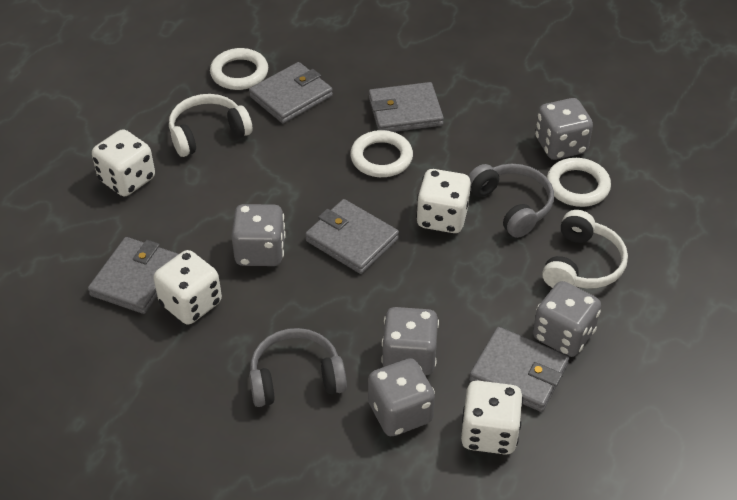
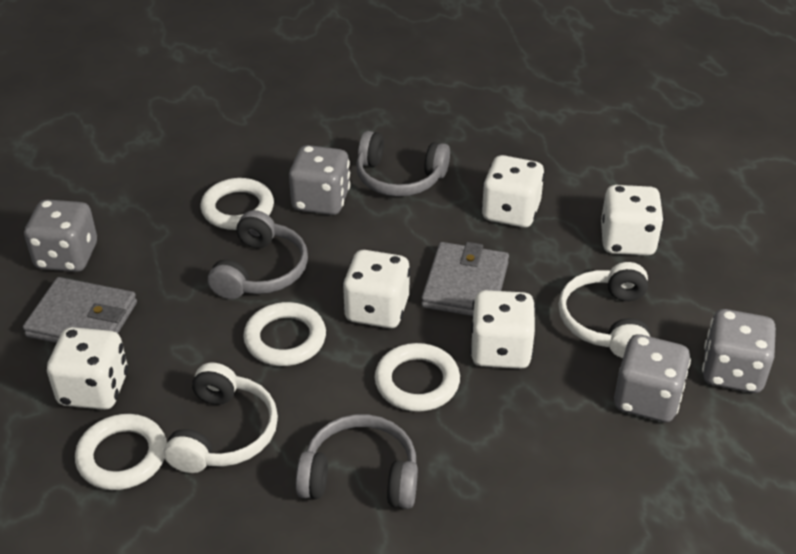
grey dice: 5 -> 4
grey headphones: 2 -> 3
grey wallet: 5 -> 2
white dice: 4 -> 5
white ring: 3 -> 4

